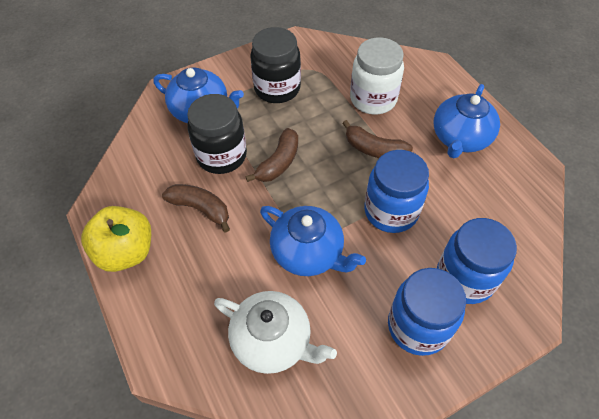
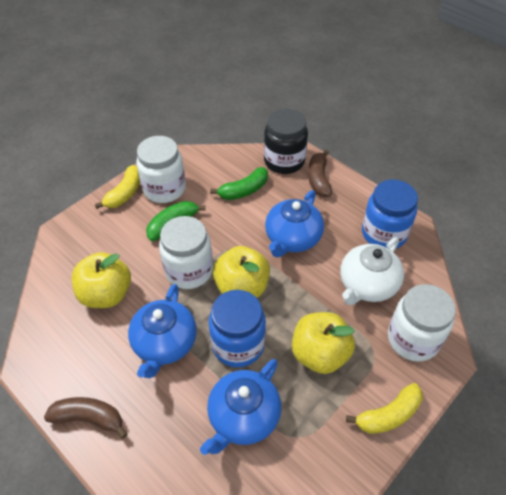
black jar: 2 -> 1
blue jar: 3 -> 2
brown banana: 3 -> 2
green banana: 0 -> 2
white jar: 1 -> 3
yellow apple: 1 -> 3
yellow banana: 0 -> 2

